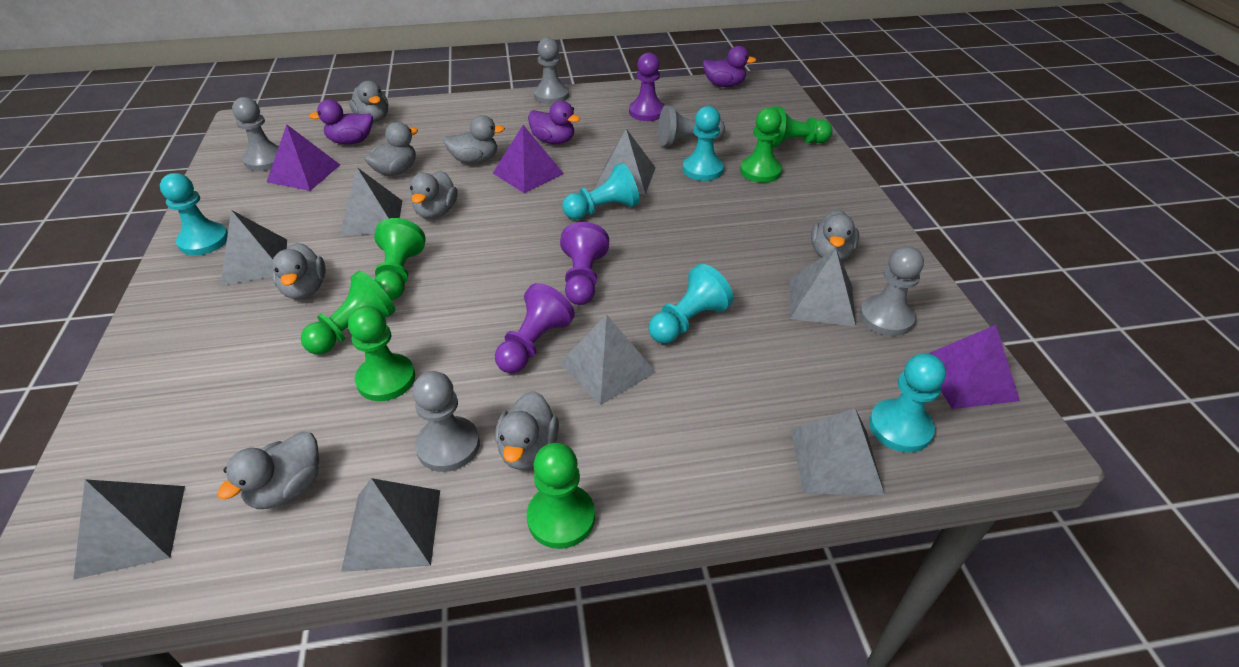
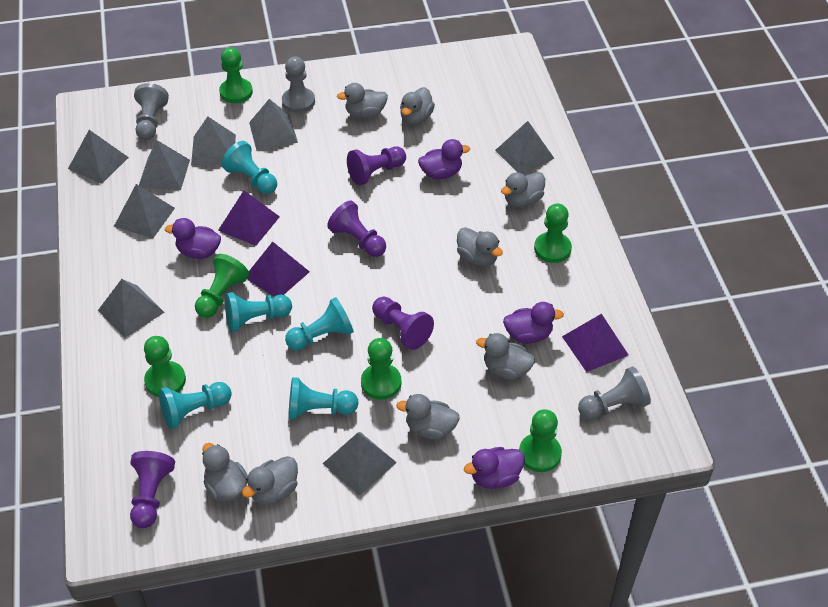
grey pawn: 5 -> 3
purple duck: 3 -> 4
purple pawn: 3 -> 4

